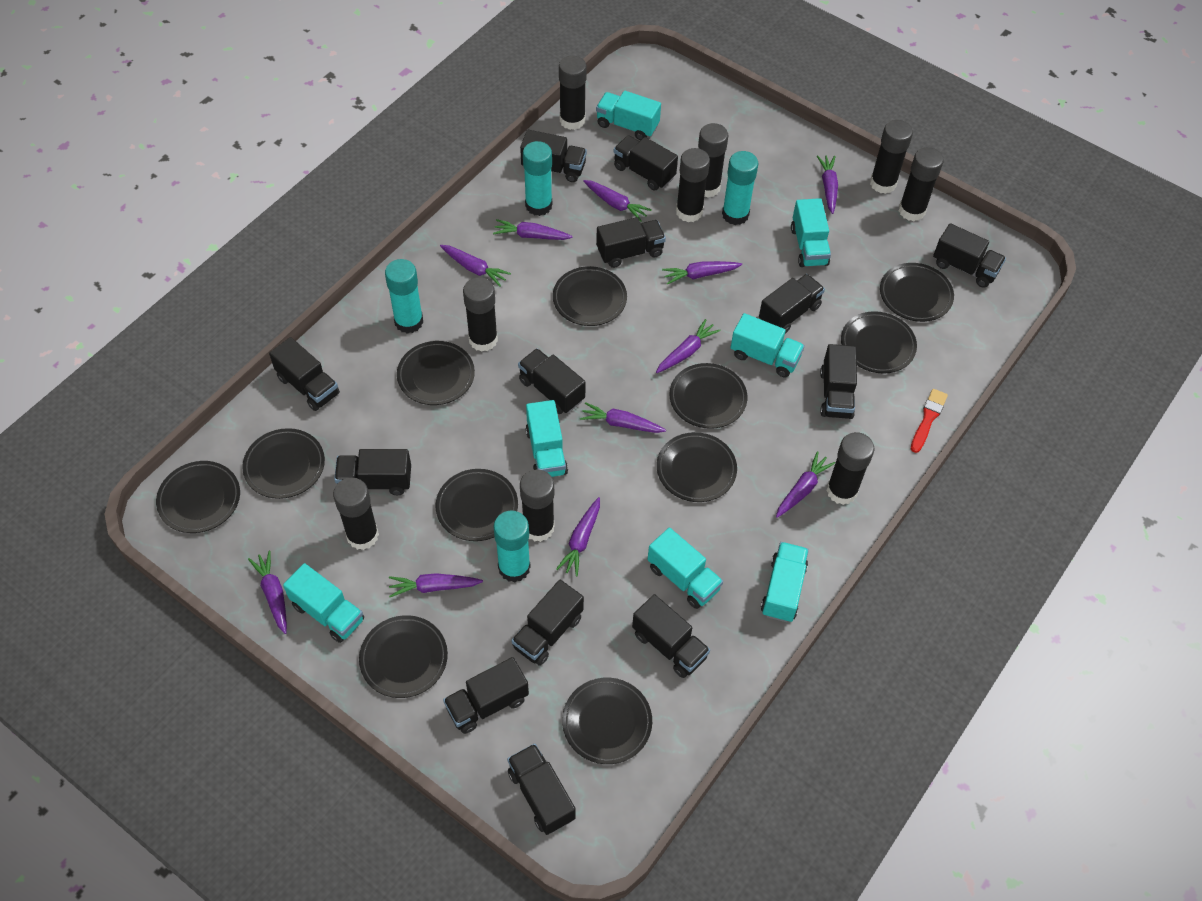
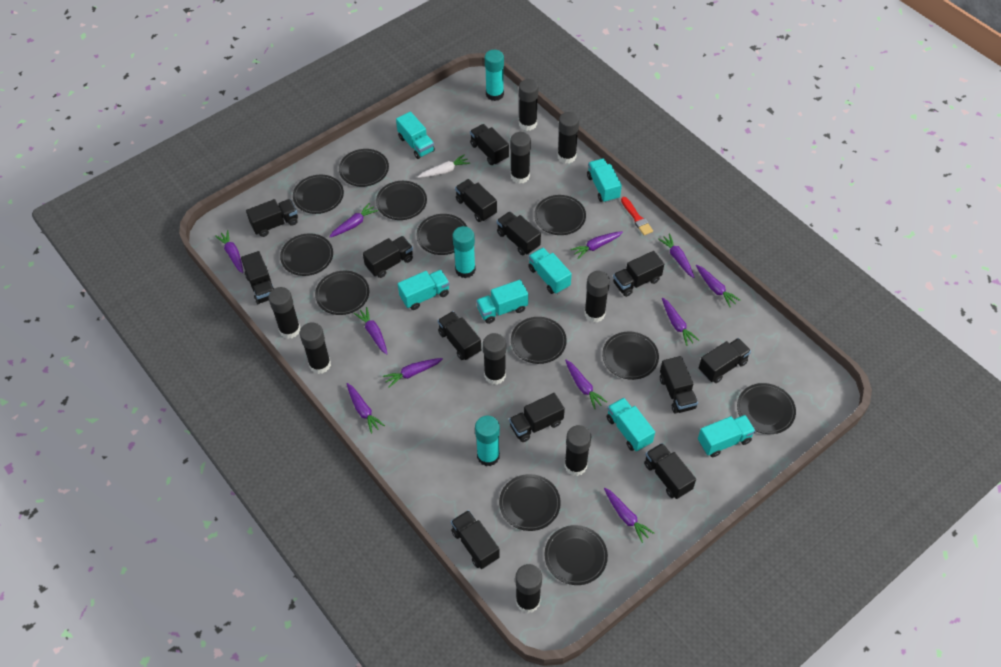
black plate: 11 -> 12
turquoise glue stick: 4 -> 3
white carrot: 0 -> 1

